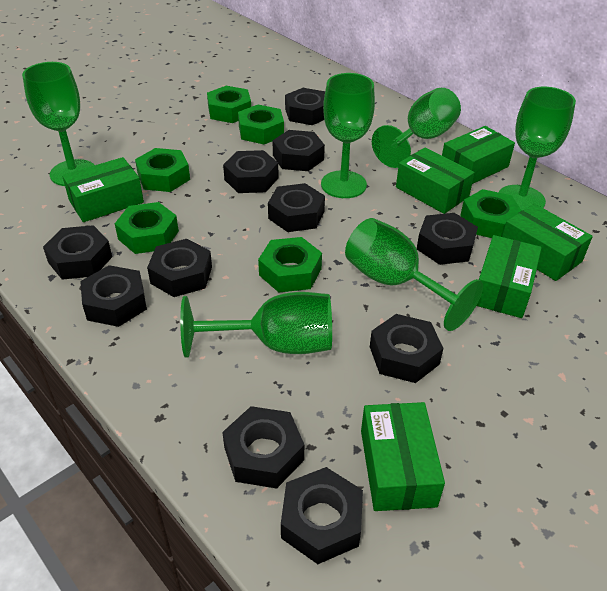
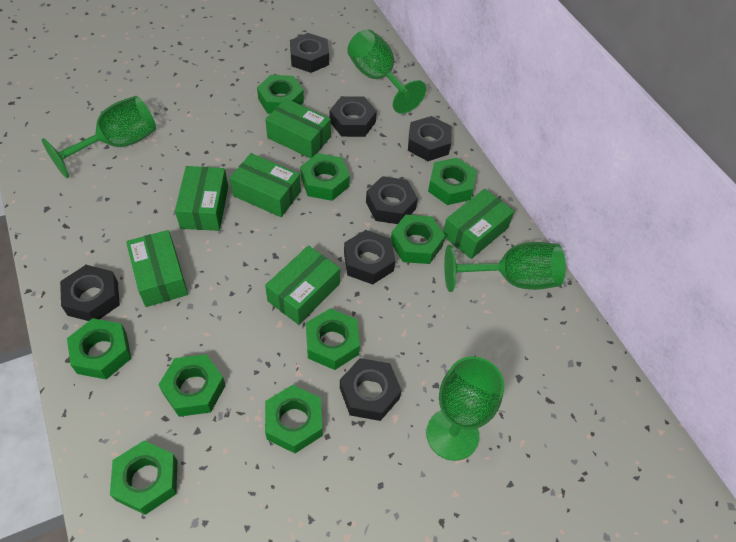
black nut: 11 -> 7
green goblet: 6 -> 4
green nut: 6 -> 9

